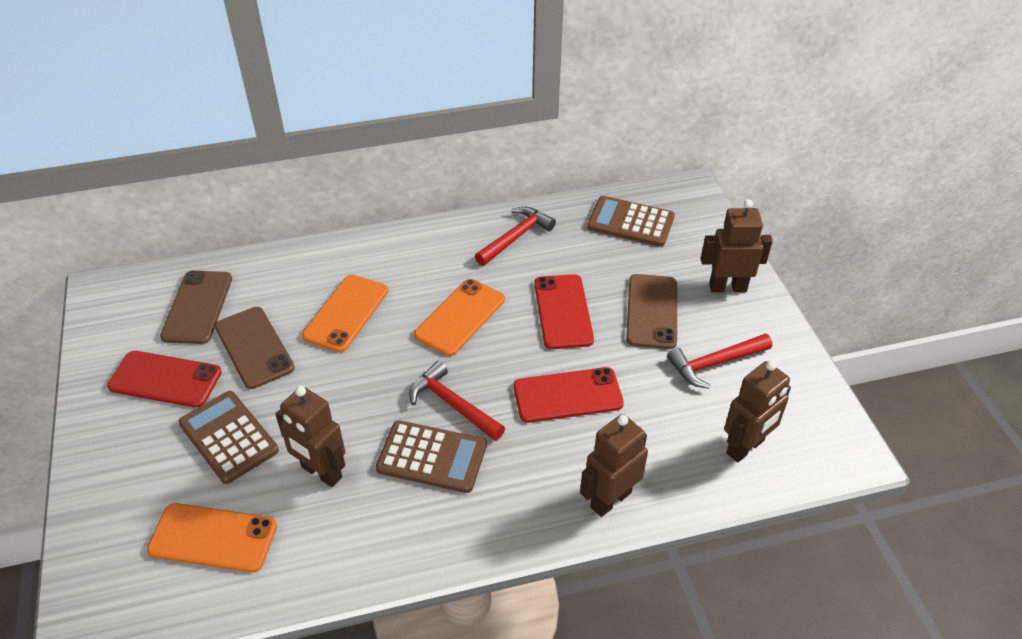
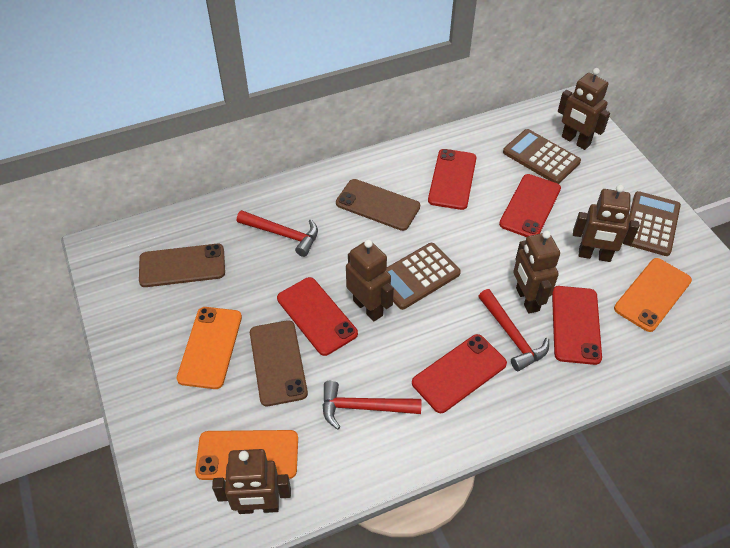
brown robot: 4 -> 5
red phone: 3 -> 5

